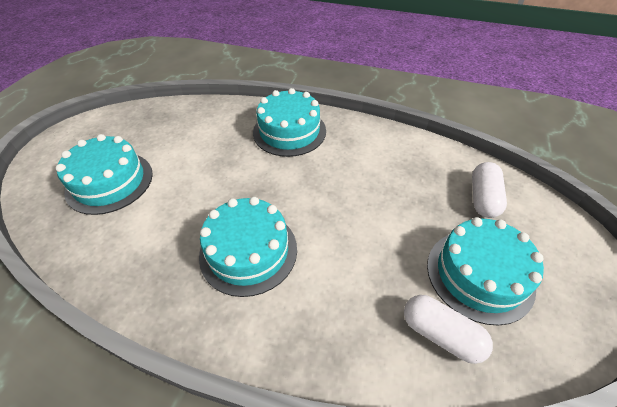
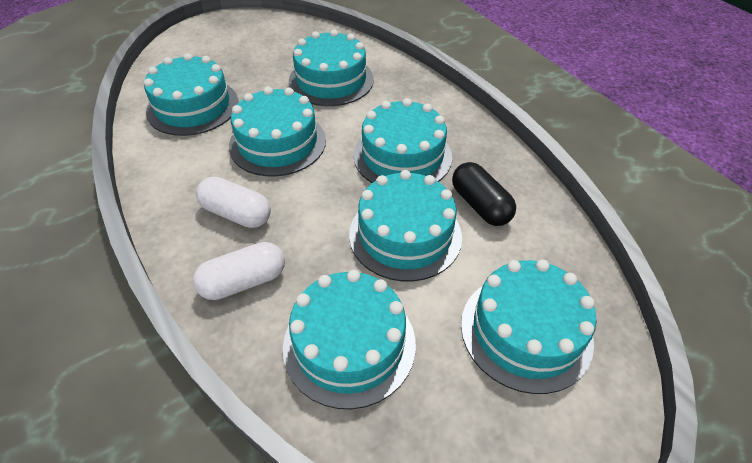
black capsule: 0 -> 1
turquoise cake: 4 -> 7

